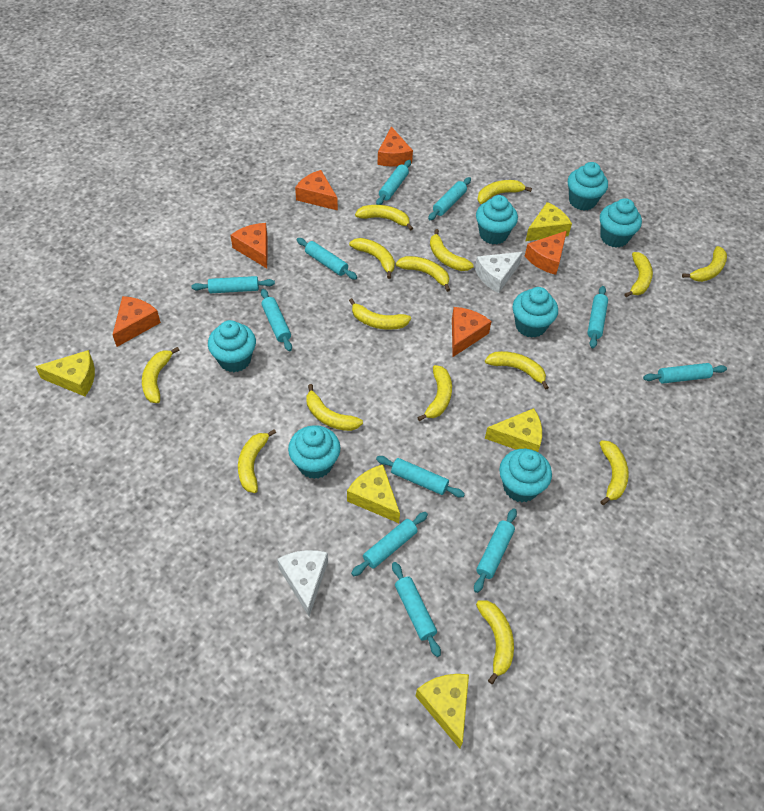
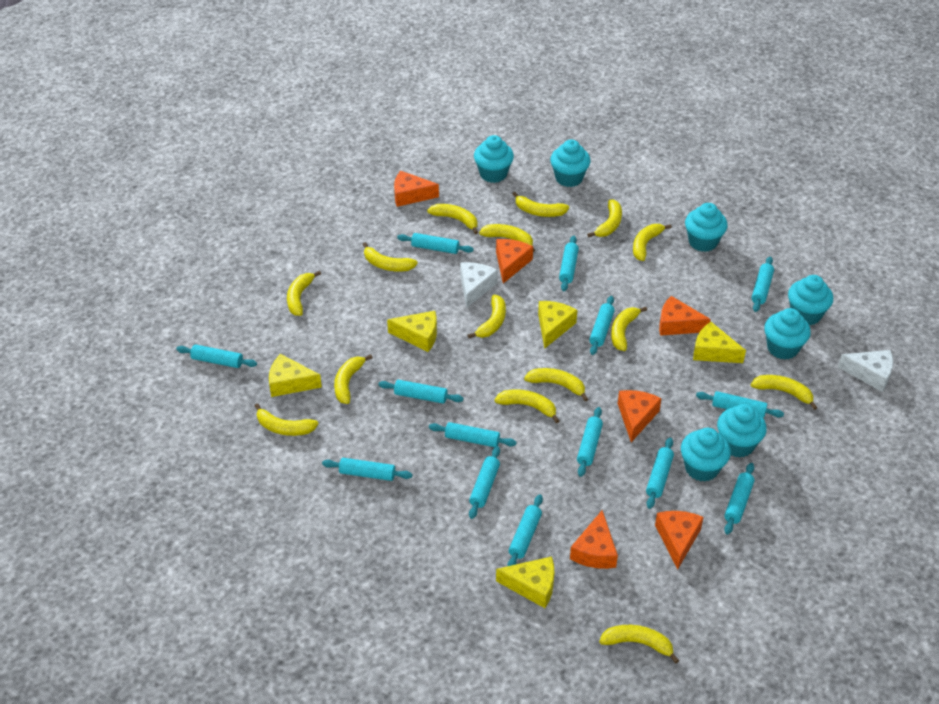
turquoise rolling pin: 11 -> 14

